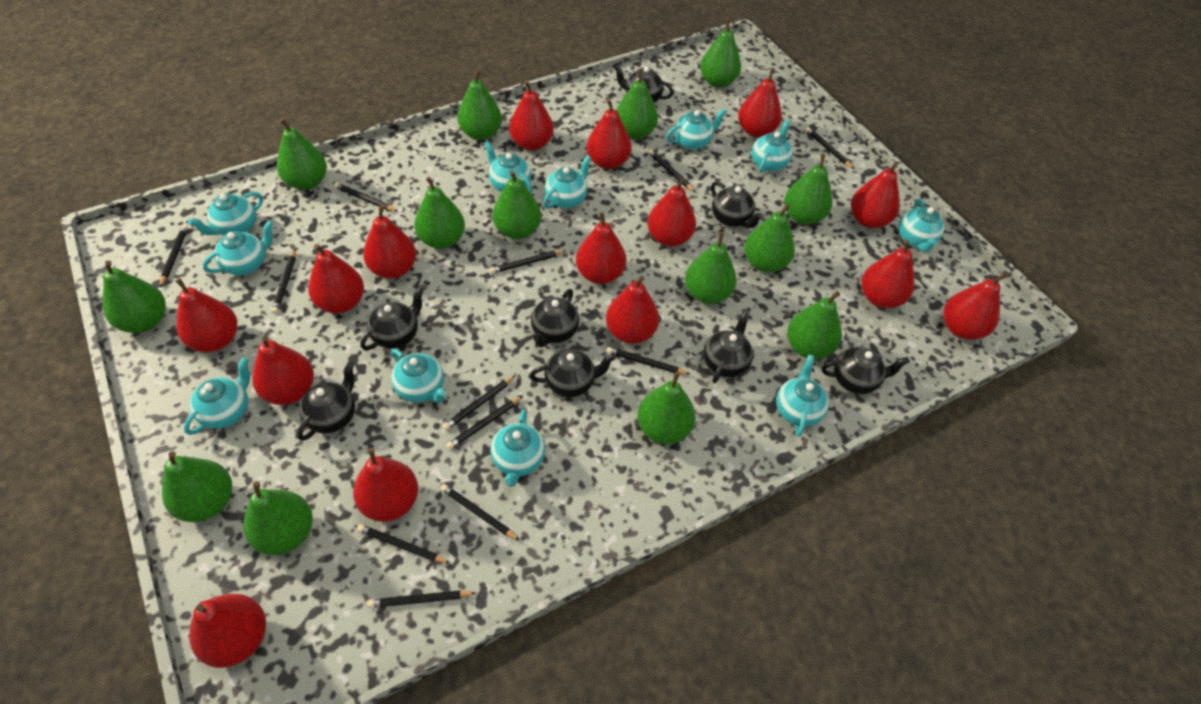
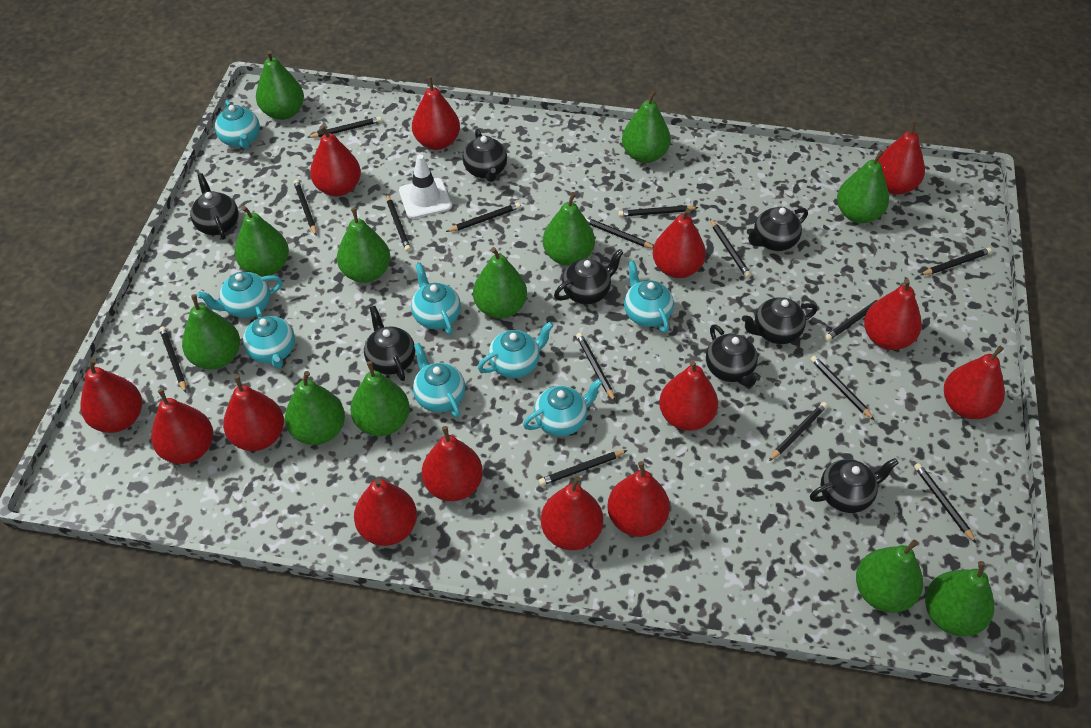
black pencil: 12 -> 15
green pear: 14 -> 12
red pear: 15 -> 14
turquoise teapot: 11 -> 8
white traffic cone: 0 -> 1

